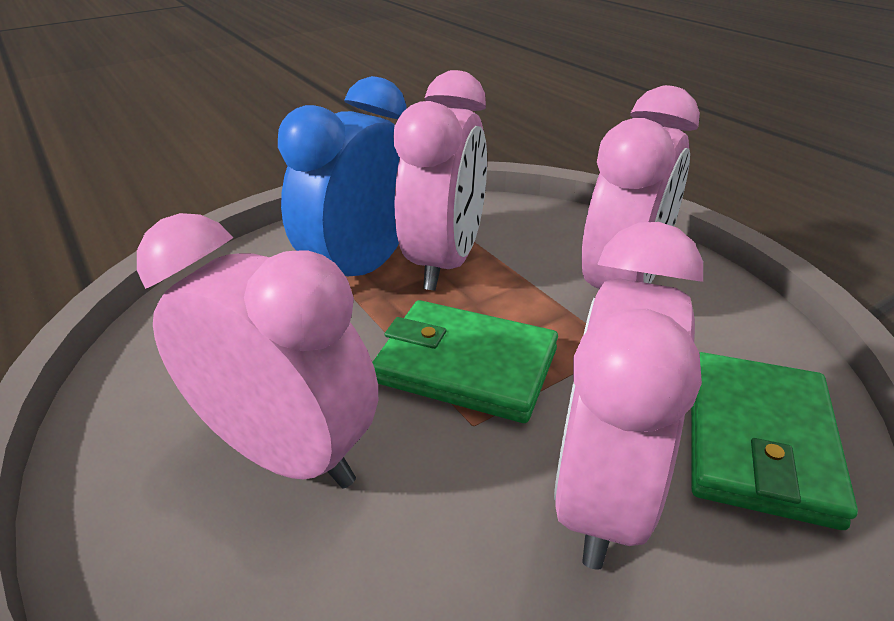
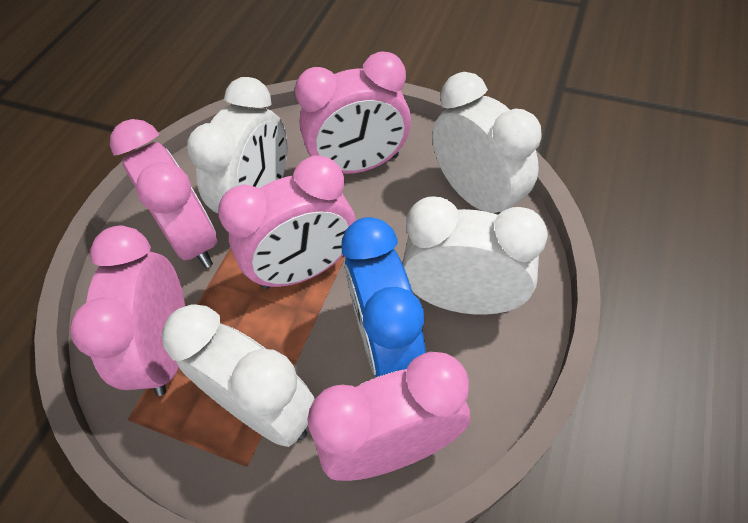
green wallet: 2 -> 0
pink clock: 4 -> 5
white clock: 0 -> 4

